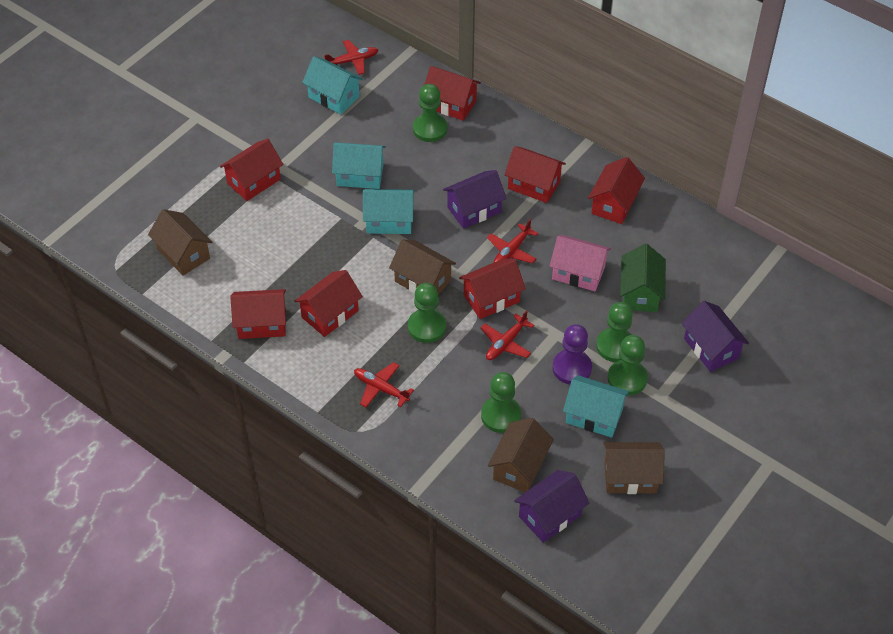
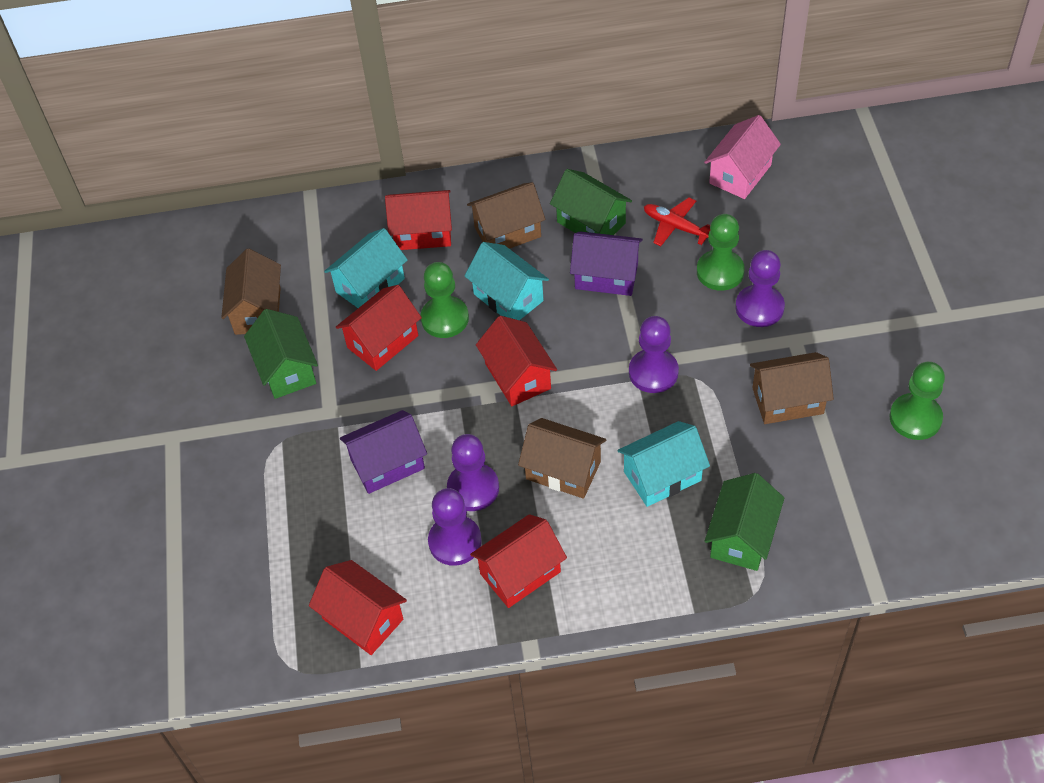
green house: 1 -> 3
green pawn: 5 -> 3
purple house: 3 -> 2
purple pawn: 1 -> 4
red house: 7 -> 5
red plane: 4 -> 1
turquoise house: 4 -> 3

